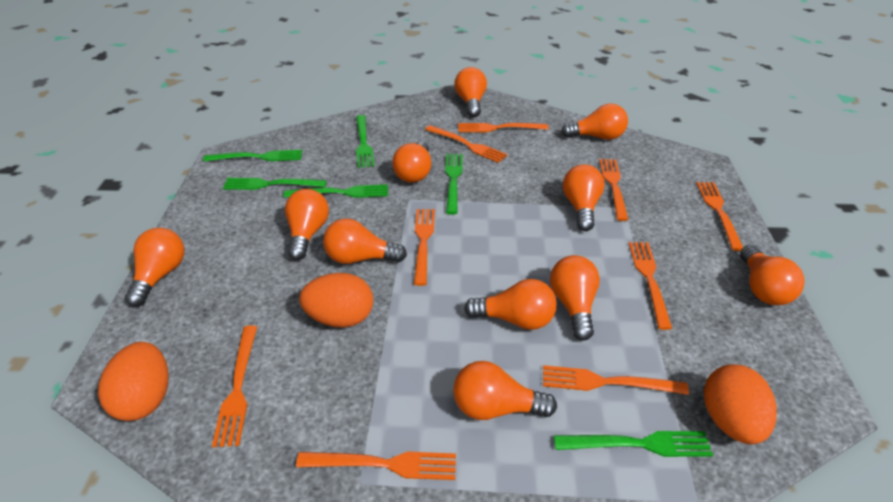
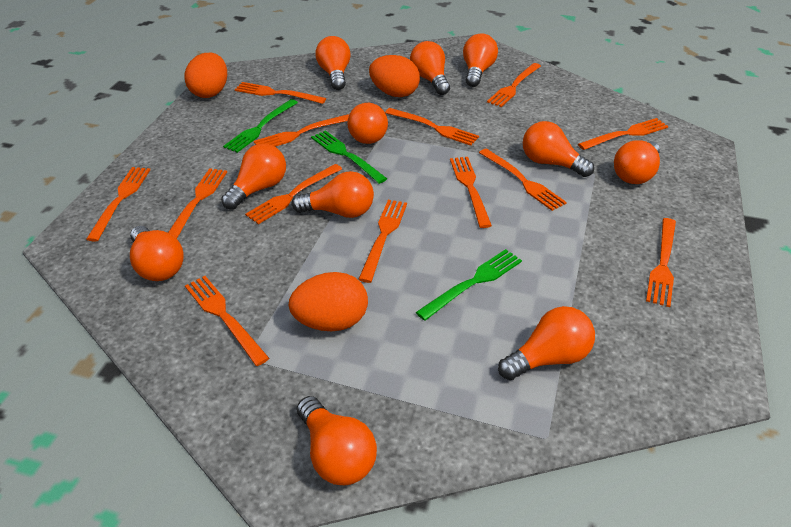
green fork: 6 -> 3
orange fork: 9 -> 13

